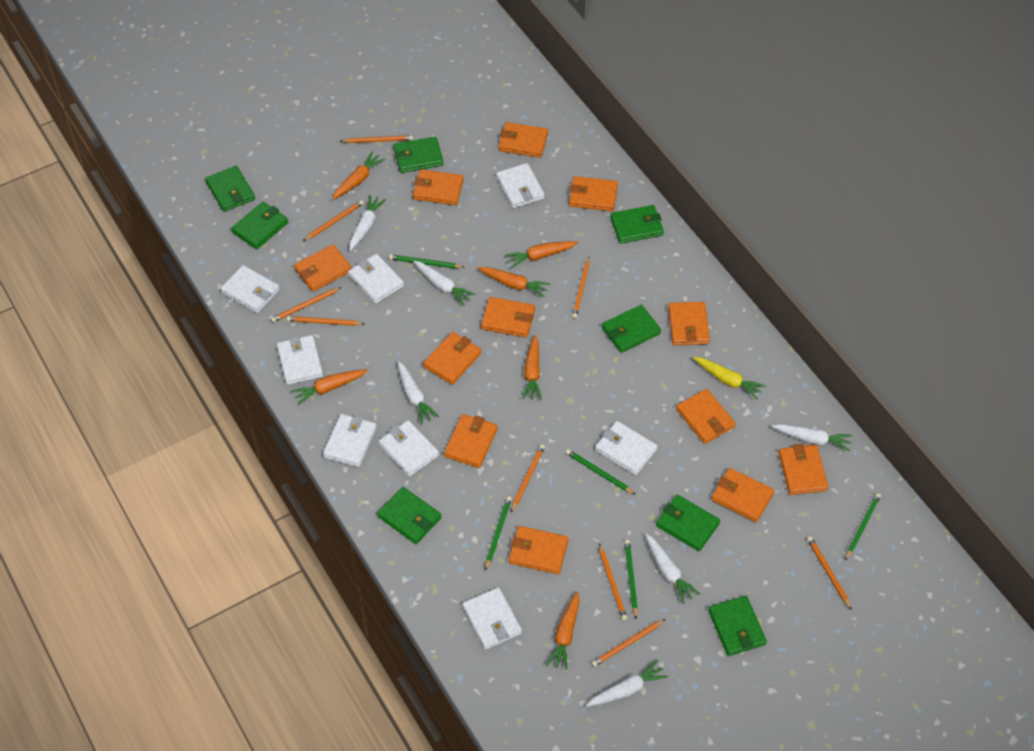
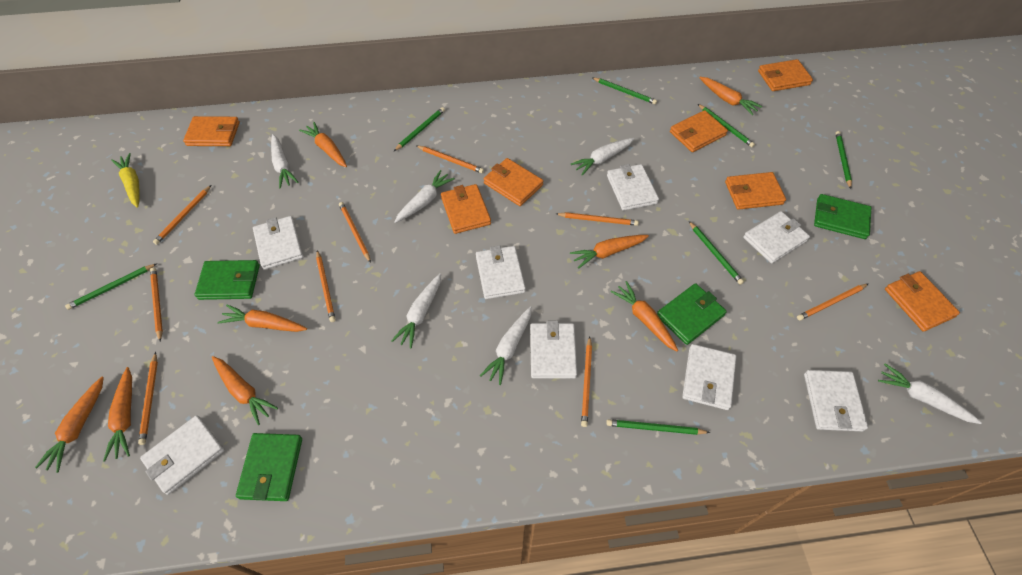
green pencil: 5 -> 7
green wallet: 8 -> 4
orange carrot: 6 -> 8
orange wallet: 12 -> 7

